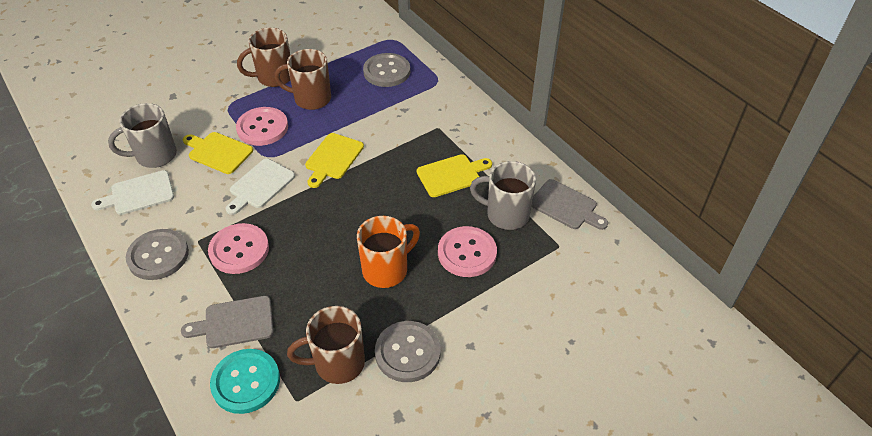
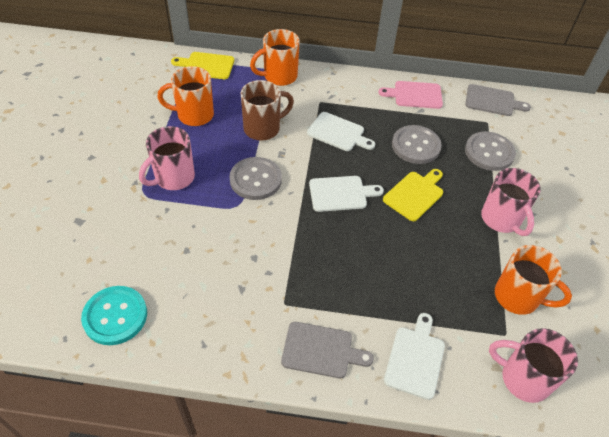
brown mug: 3 -> 1
grey mug: 2 -> 0
orange mug: 1 -> 3
pink button: 3 -> 0
pink cutting board: 0 -> 1
pink mug: 0 -> 3
white cutting board: 2 -> 3
yellow cutting board: 3 -> 2

